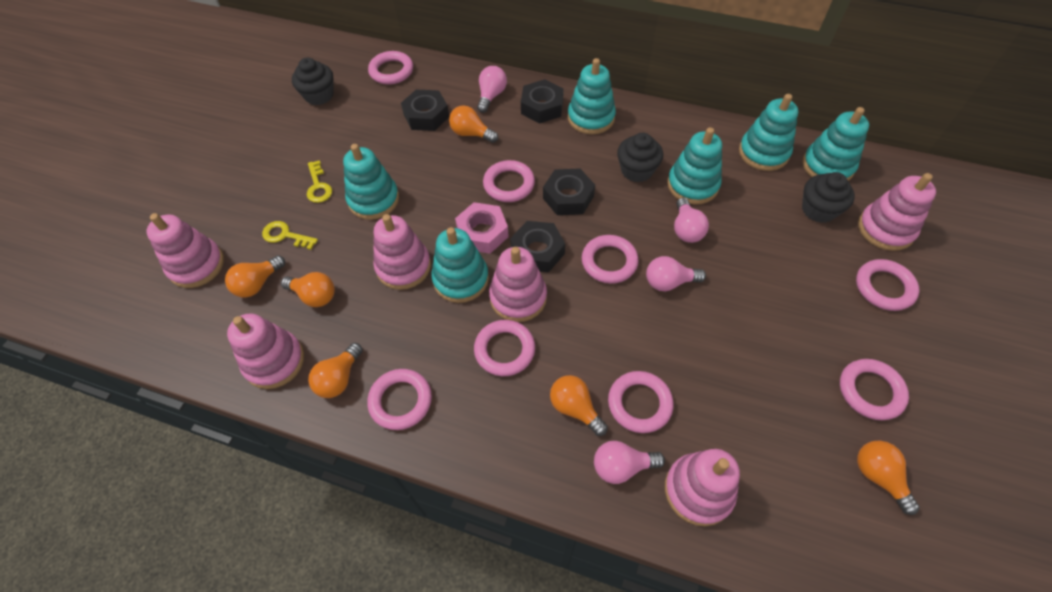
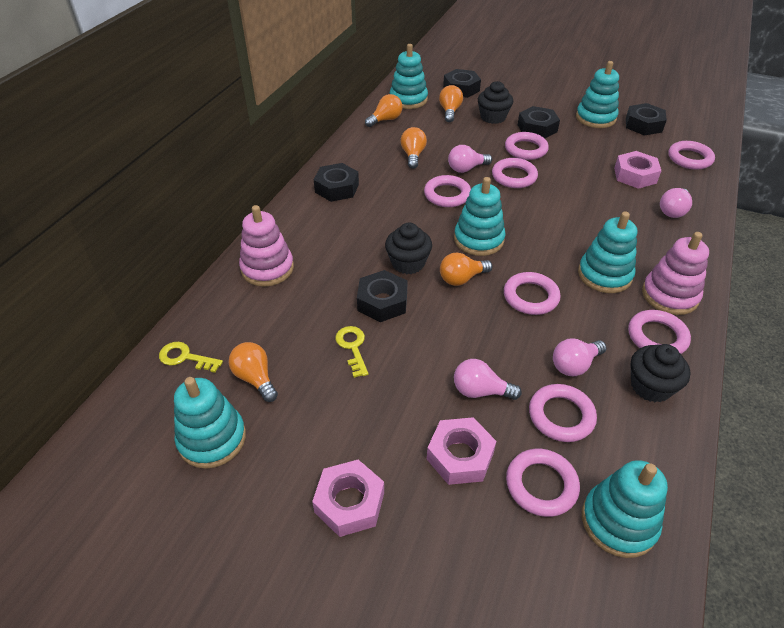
black nut: 4 -> 5
orange light bulb: 6 -> 5
pink nut: 1 -> 3
pink stacking toy: 6 -> 2

